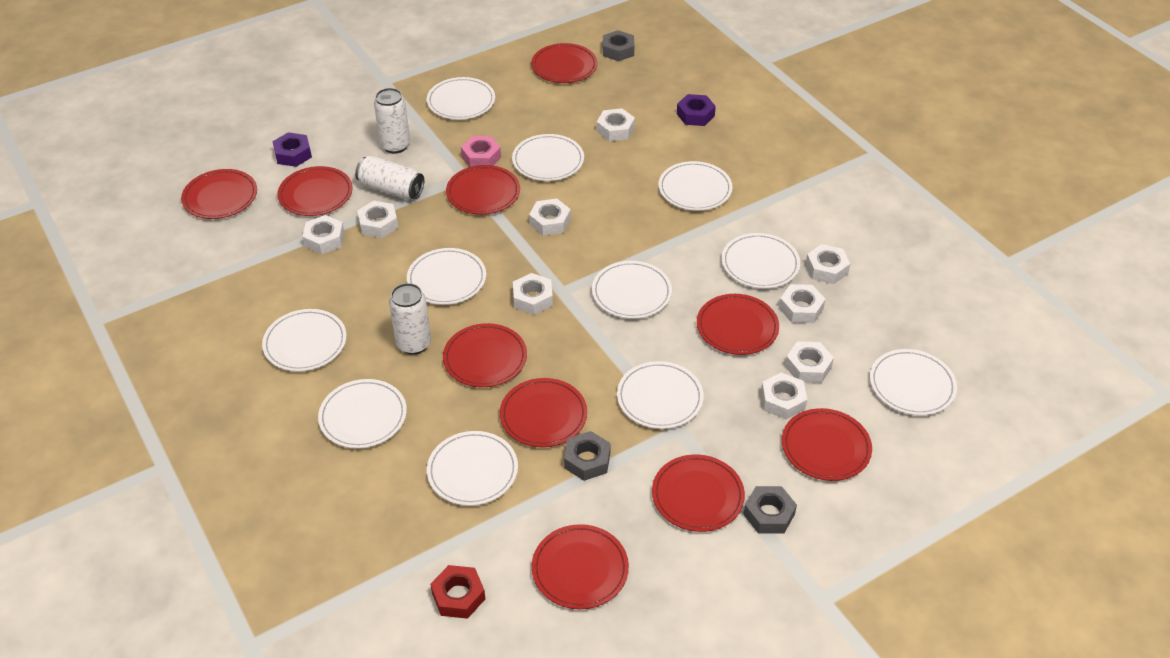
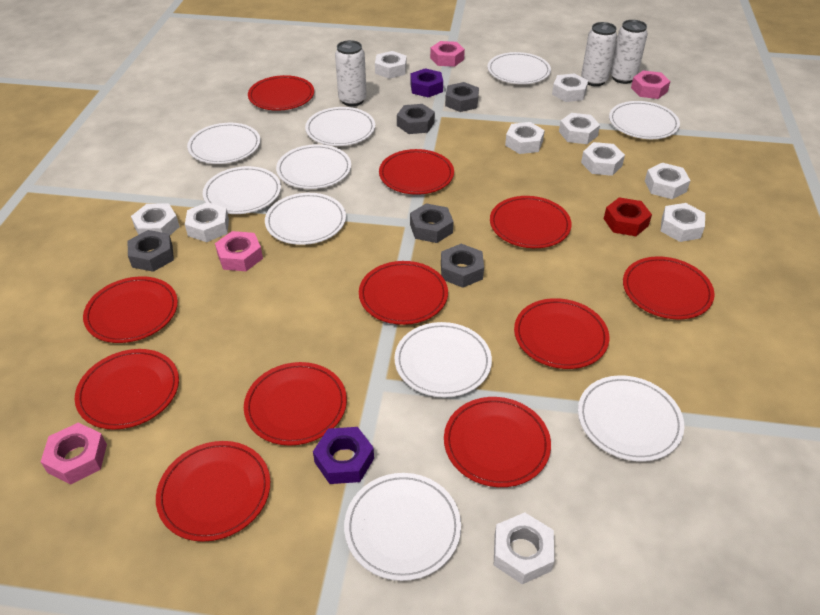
grey nut: 3 -> 5
pink nut: 1 -> 4
red plate: 10 -> 11
white nut: 9 -> 10
white plate: 11 -> 10

